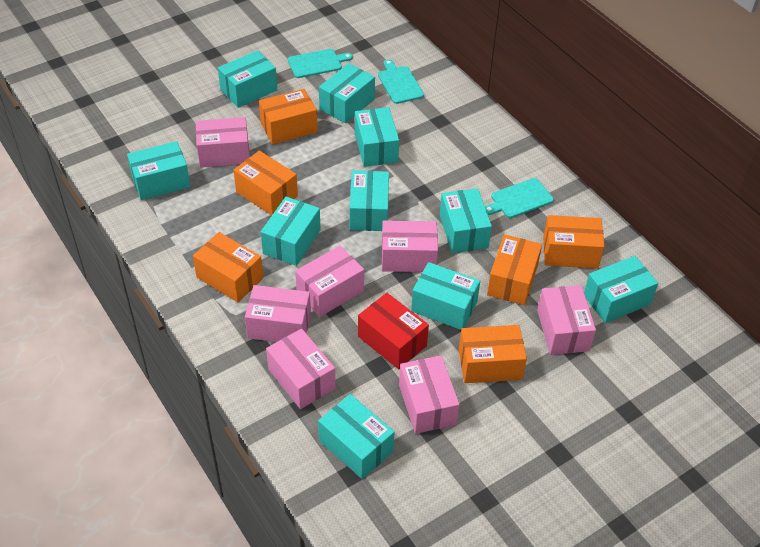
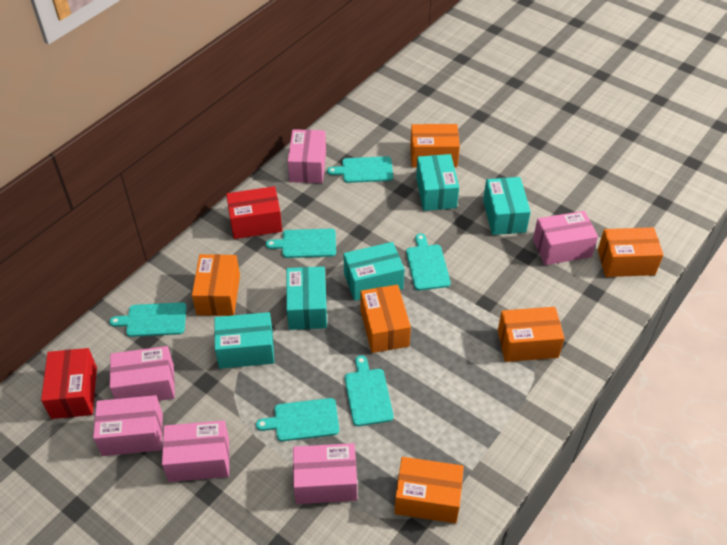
pink box: 7 -> 6
red box: 1 -> 2
turquoise box: 10 -> 5
turquoise cutting board: 3 -> 6

